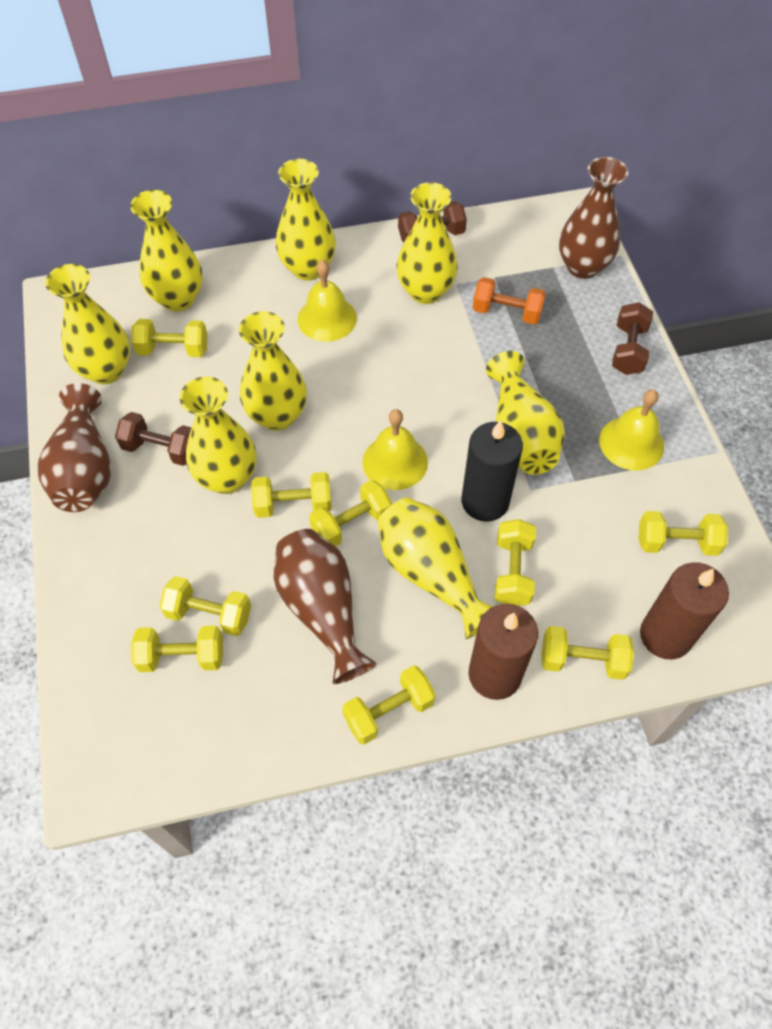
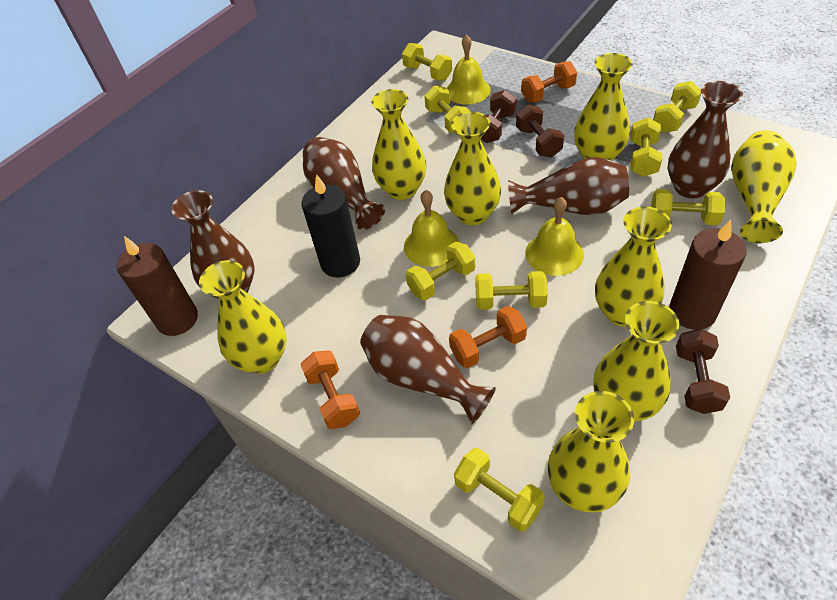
brown vase: 3 -> 5
orange dumbbell: 1 -> 3
yellow dumbbell: 9 -> 8

